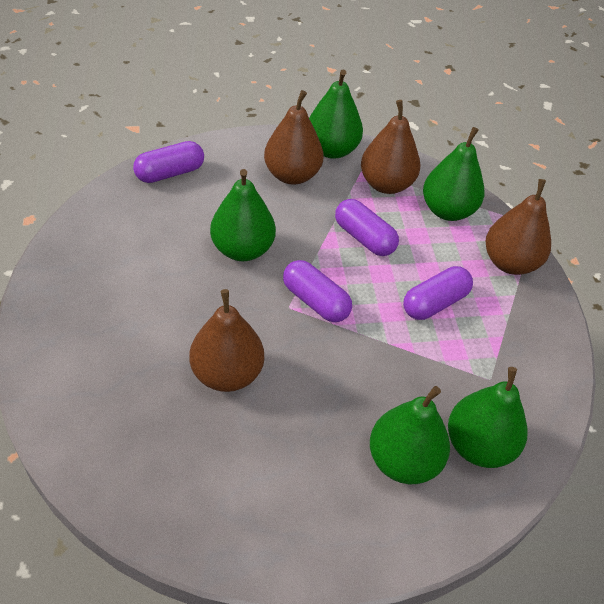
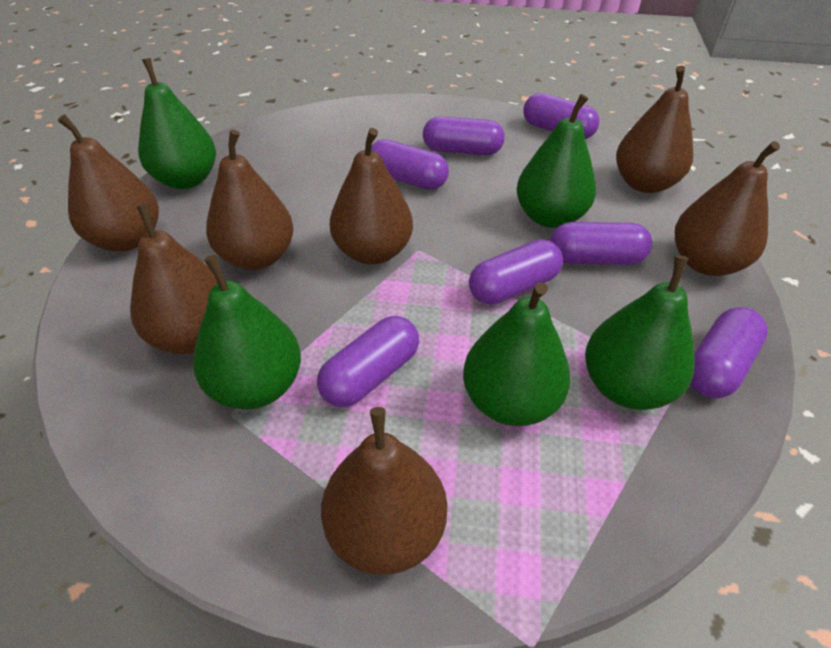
brown pear: 4 -> 7
purple capsule: 4 -> 7

